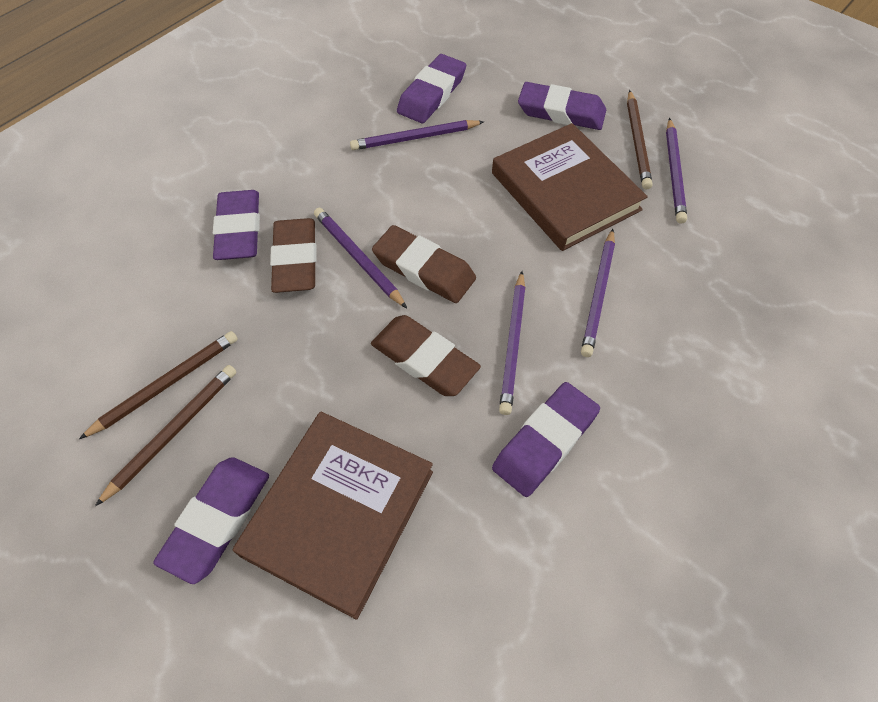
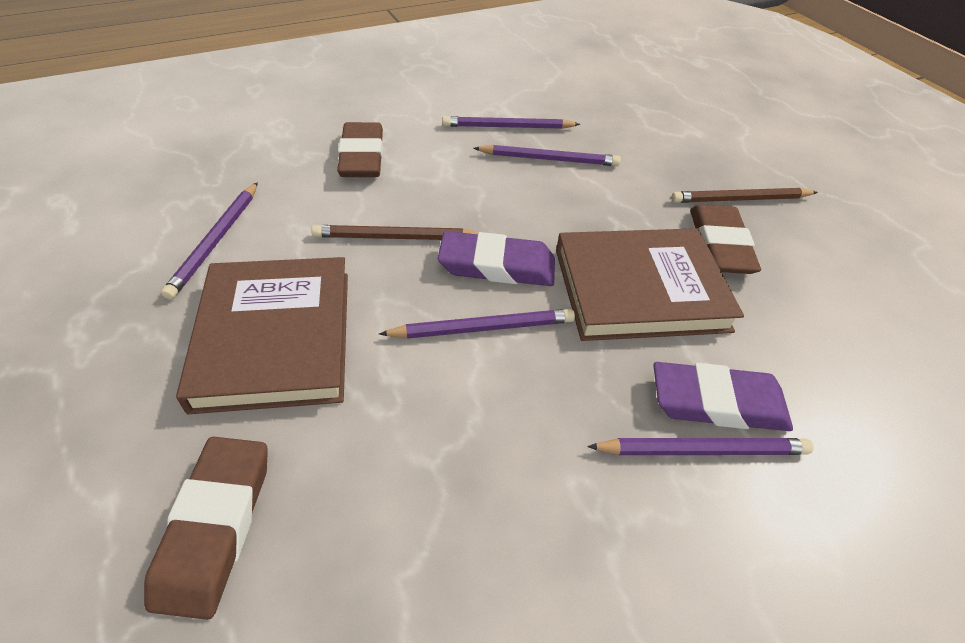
brown pencil: 3 -> 2
purple eraser: 5 -> 2

